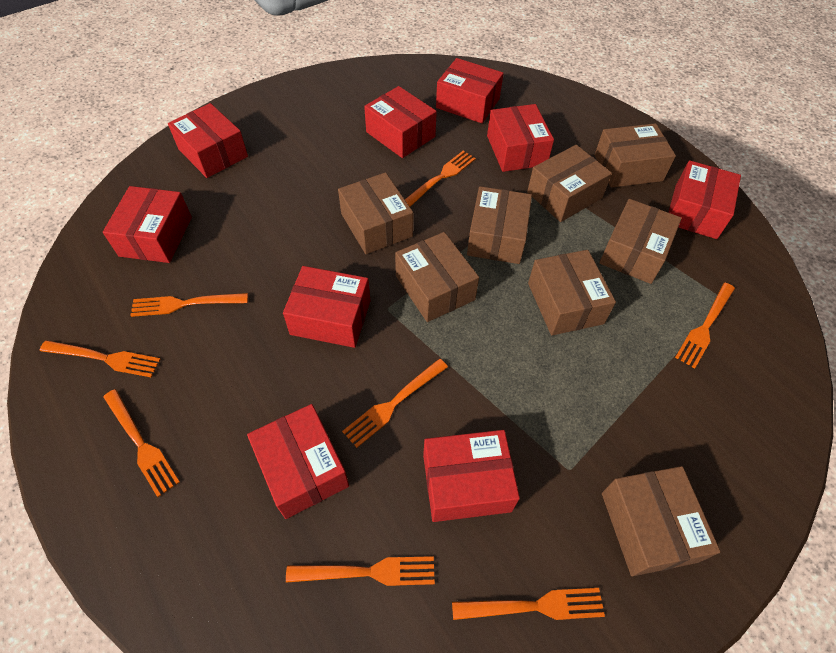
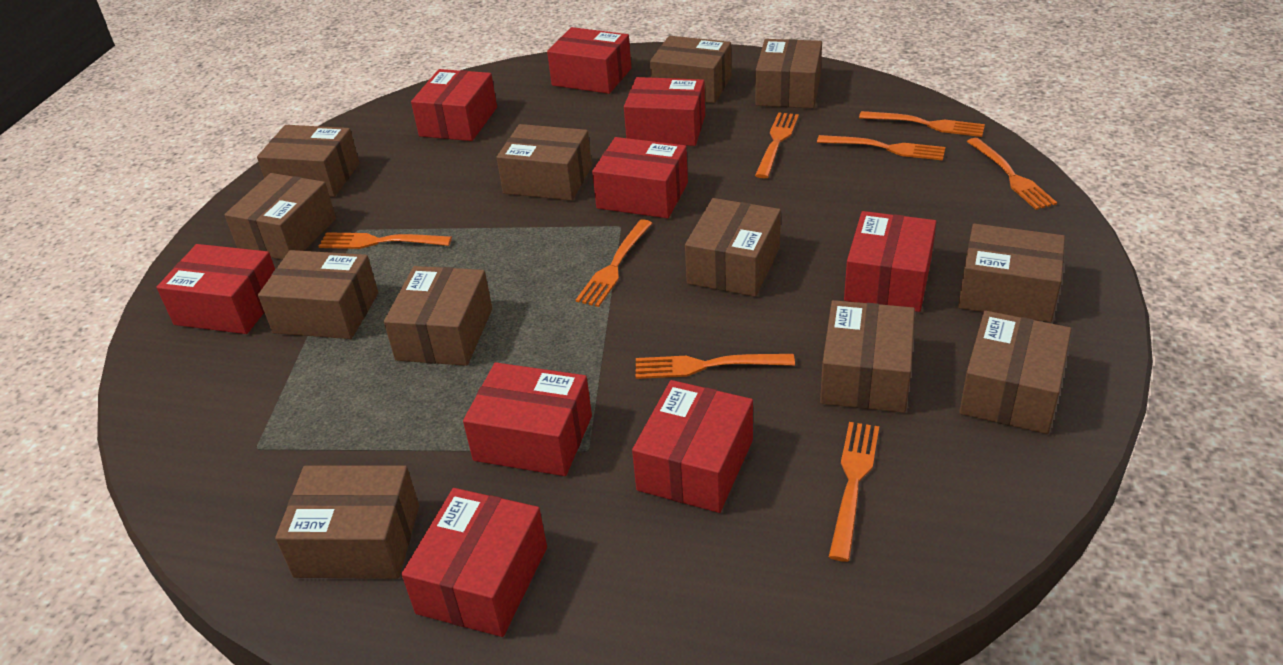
brown box: 8 -> 12

